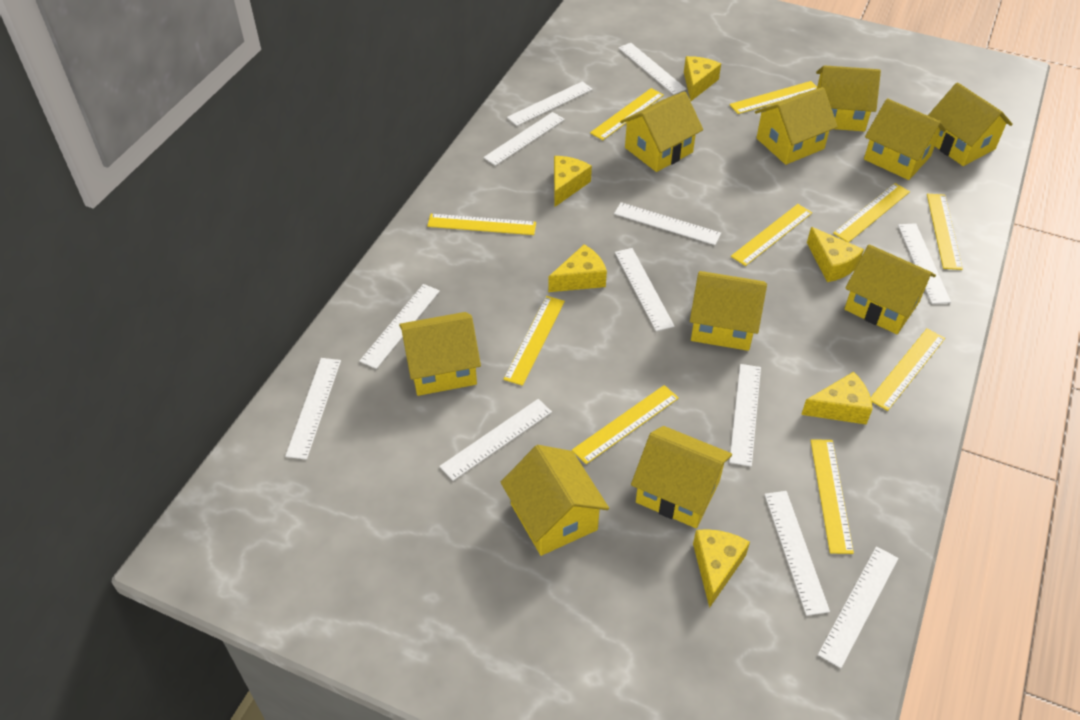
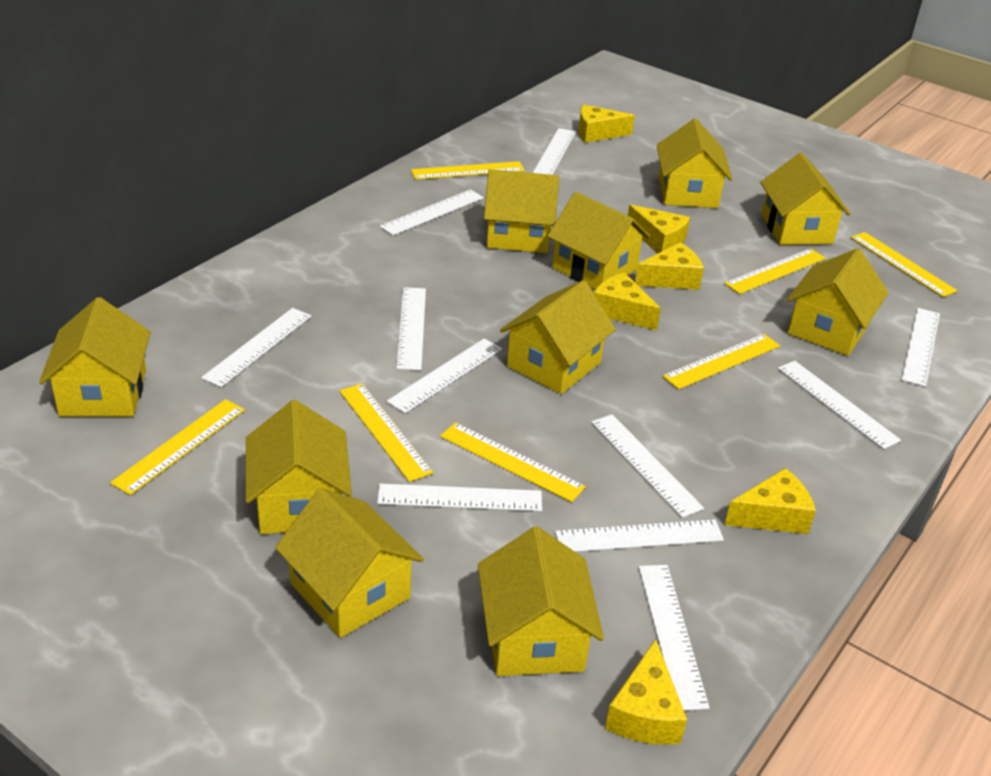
white ruler: 12 -> 11
yellow ruler: 10 -> 7

